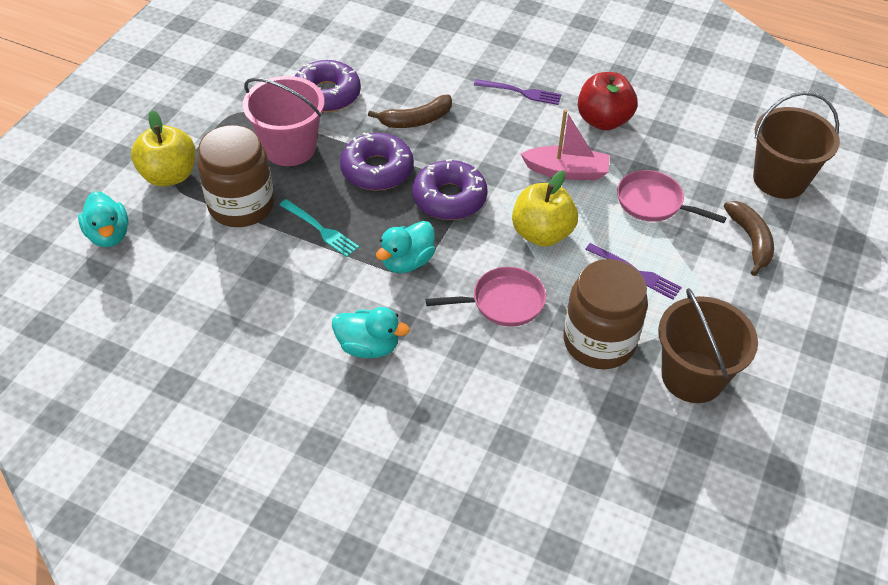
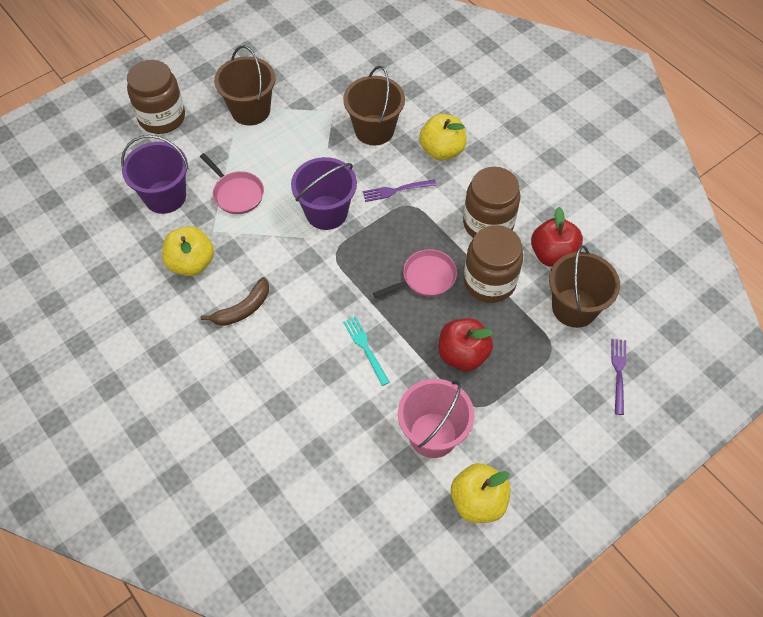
brown banana: 2 -> 1
brown bucket: 2 -> 3
brown jar: 2 -> 3
pink boat: 1 -> 0
purple bucket: 0 -> 2
purple donut: 3 -> 0
red apple: 1 -> 2
turquoise duck: 3 -> 0
yellow apple: 2 -> 3

